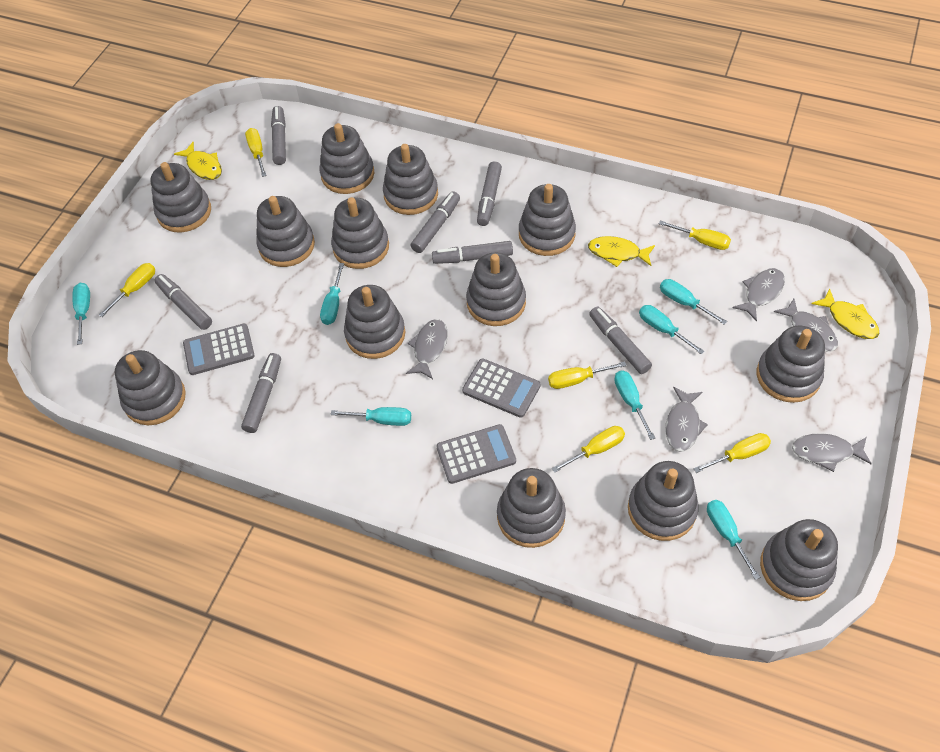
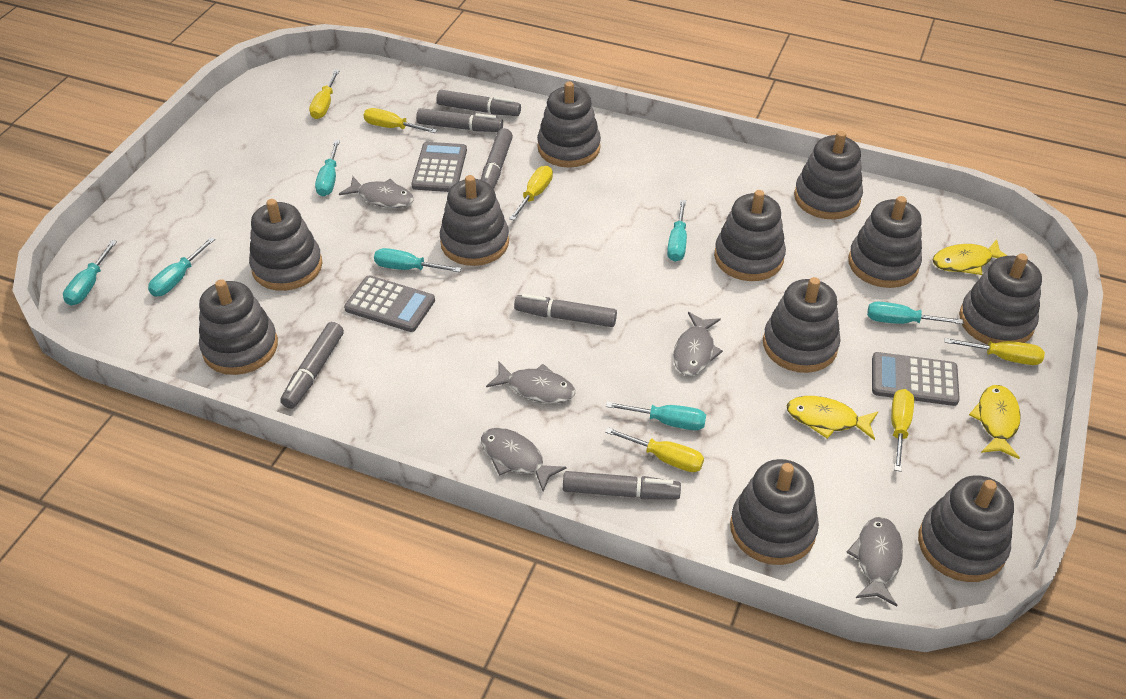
grey marker: 7 -> 6
grey stacking toy: 13 -> 11

